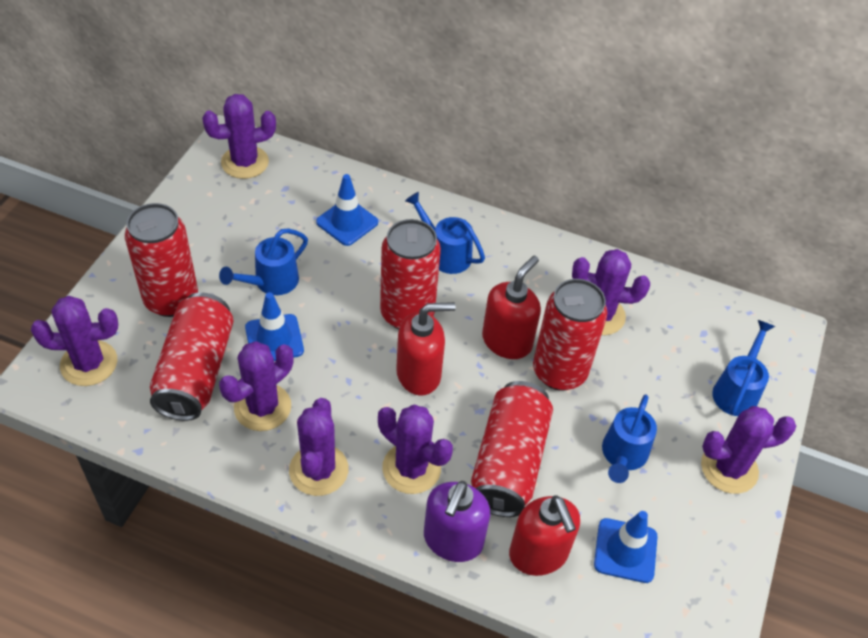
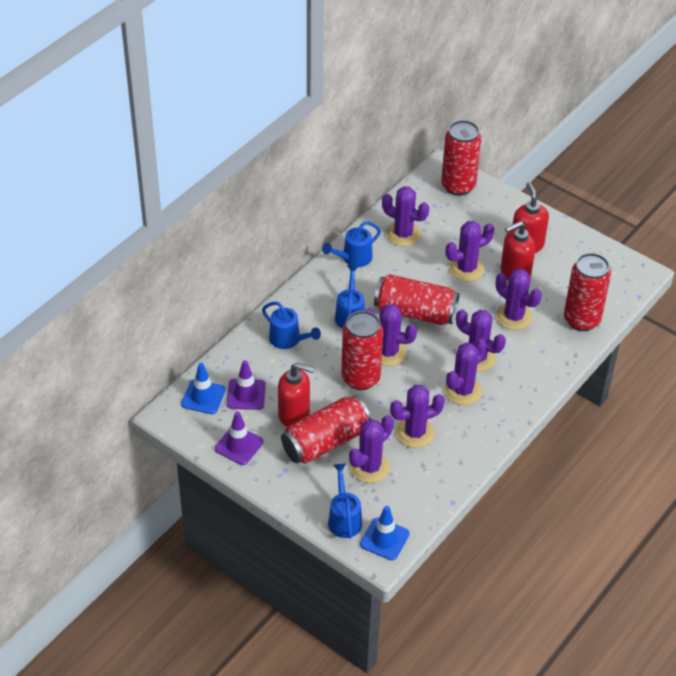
blue traffic cone: 3 -> 2
purple cactus: 7 -> 8
purple soap dispenser: 1 -> 0
purple traffic cone: 0 -> 2

